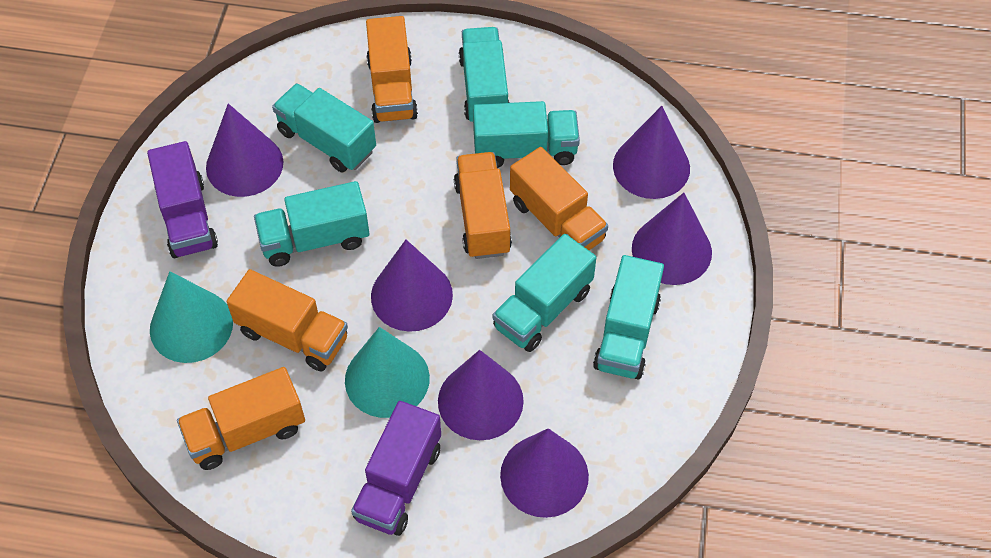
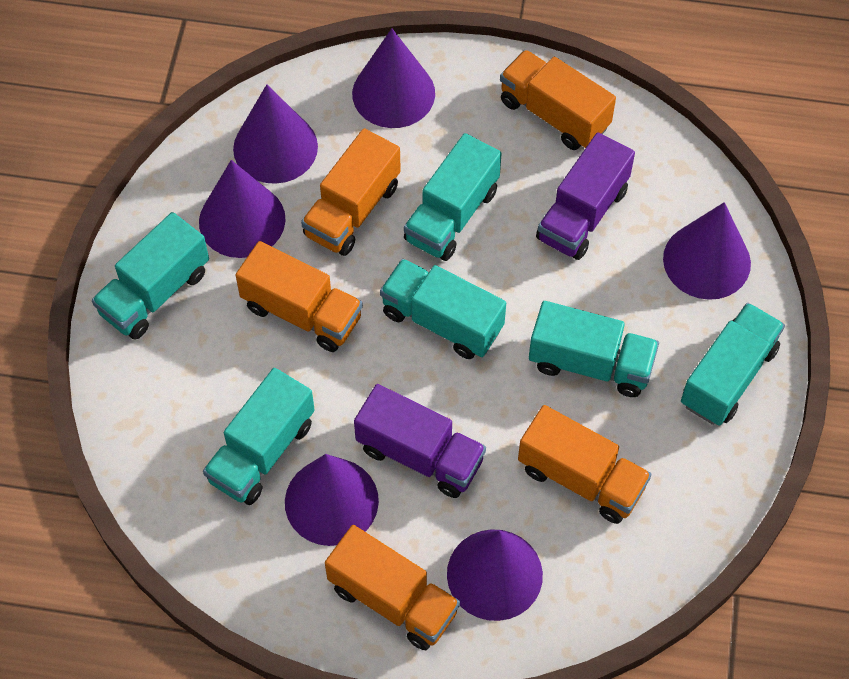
turquoise cone: 2 -> 0

